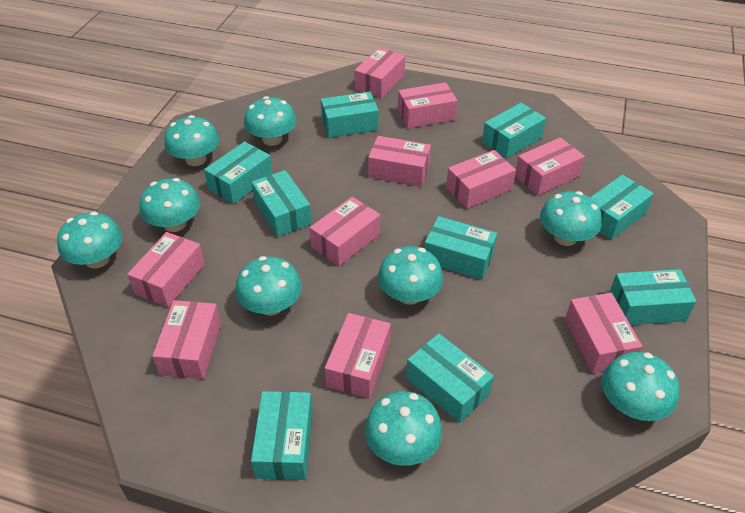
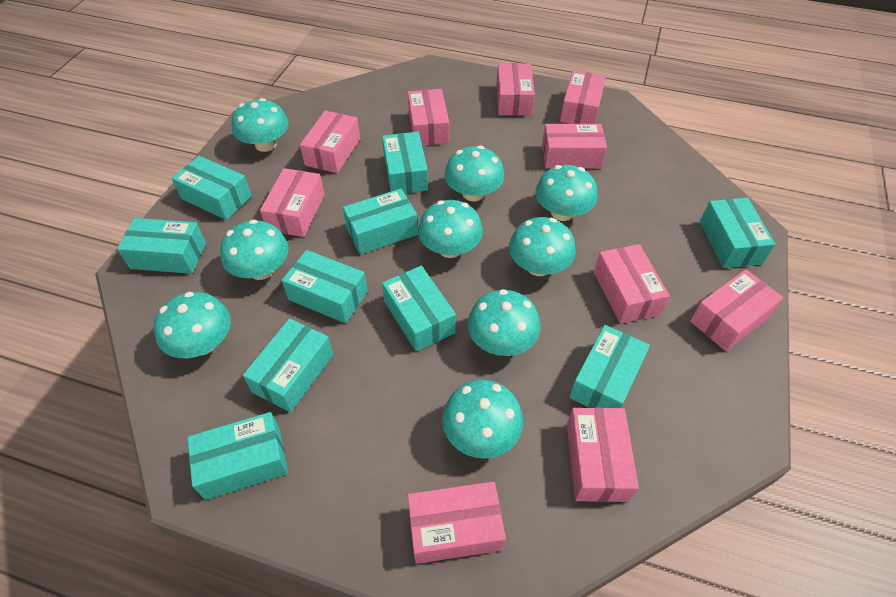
turquoise box: 9 -> 10

